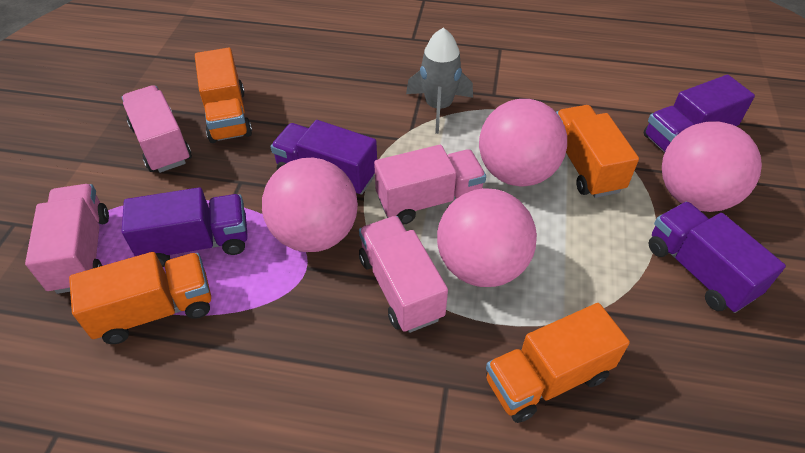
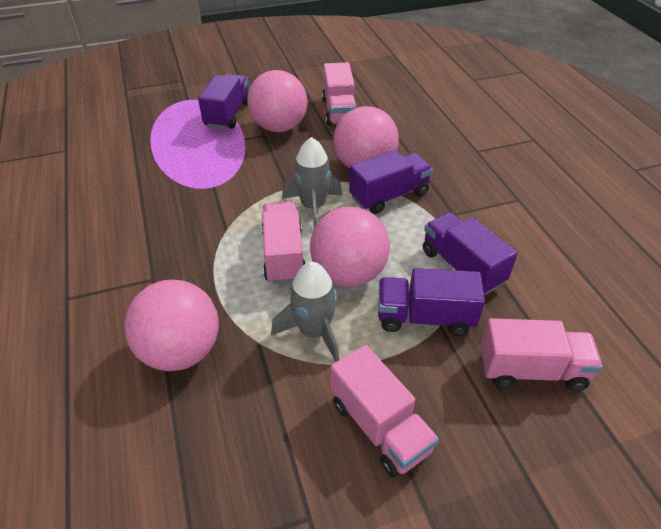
grey rocket: 1 -> 2
orange truck: 4 -> 0

